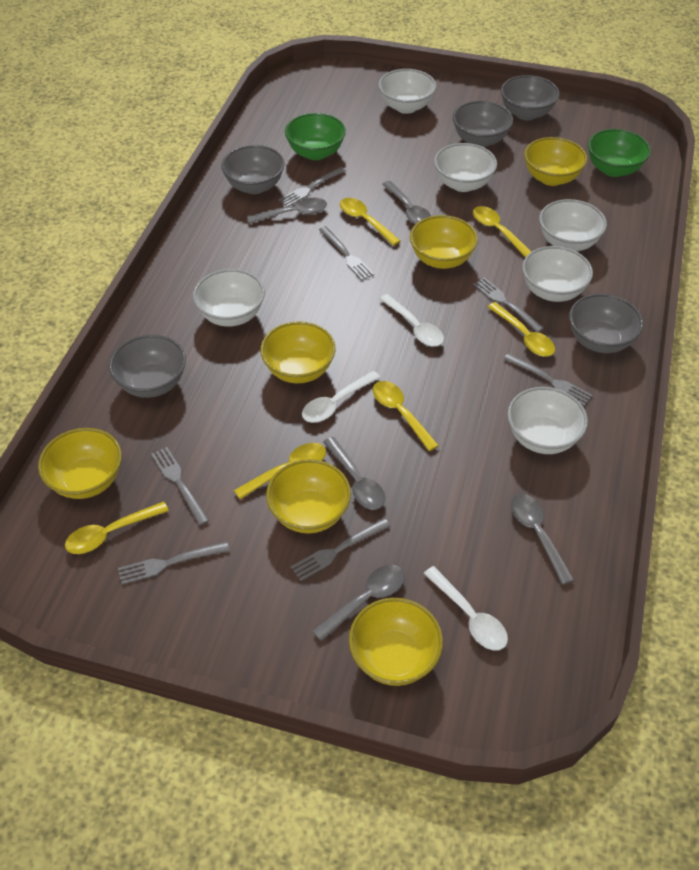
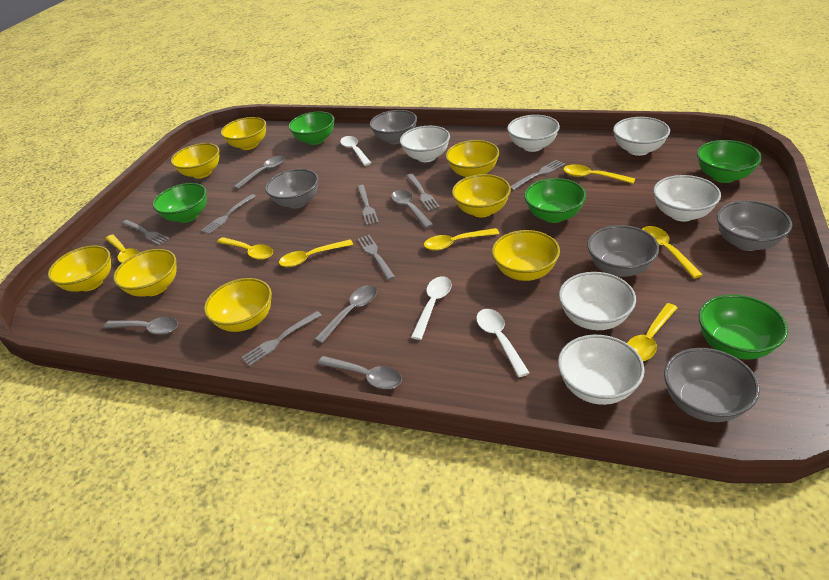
green bowl: 2 -> 5
yellow bowl: 6 -> 8
yellow spoon: 6 -> 7

